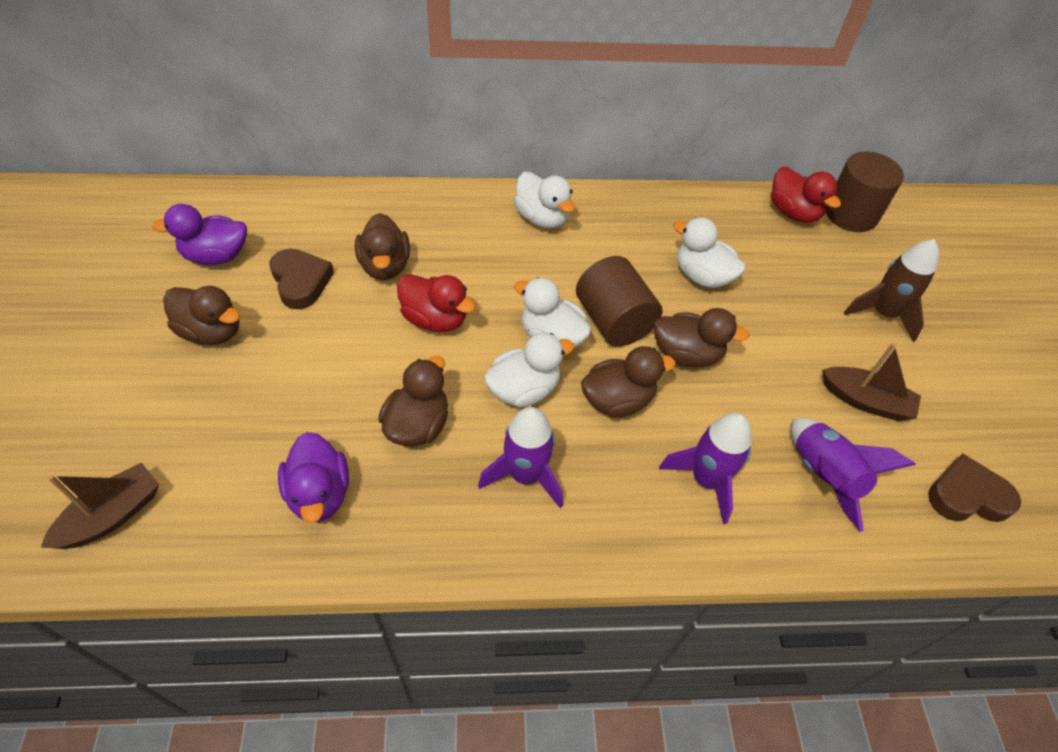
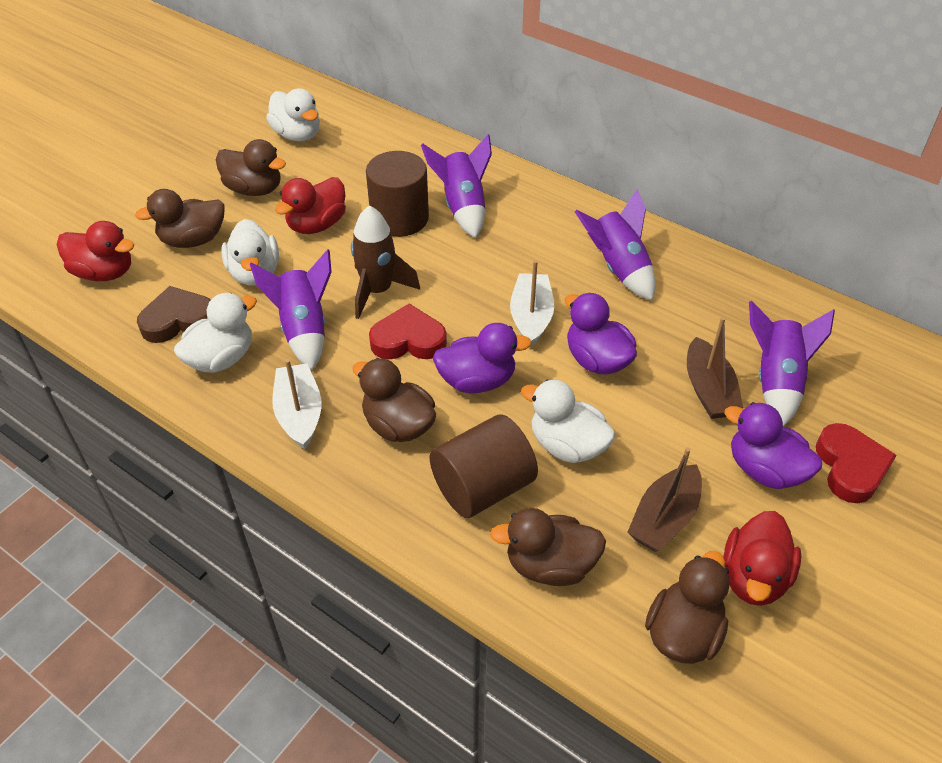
brown heart: 2 -> 1
purple duck: 2 -> 3
purple rocket: 3 -> 4
red duck: 2 -> 3
red heart: 0 -> 2
white boat: 0 -> 2

